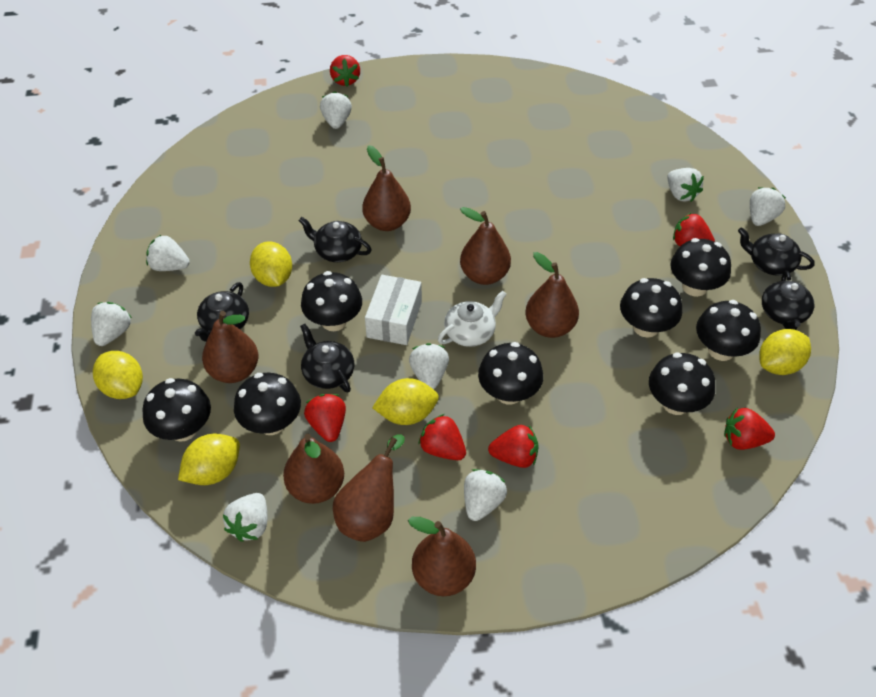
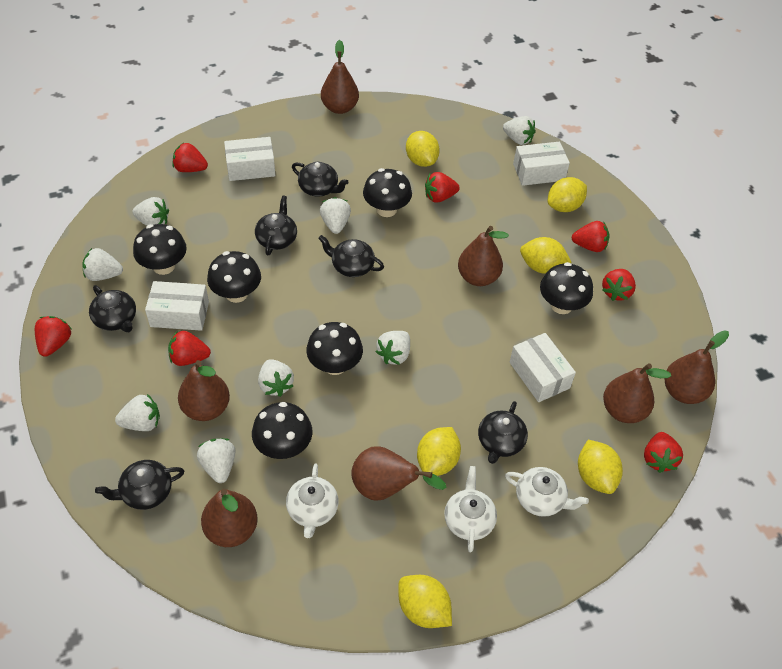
black mushroom: 8 -> 6
black teapot: 5 -> 6
red strawberry: 6 -> 7
white box: 1 -> 4
white teapot: 1 -> 3
yellow lemon: 5 -> 6

